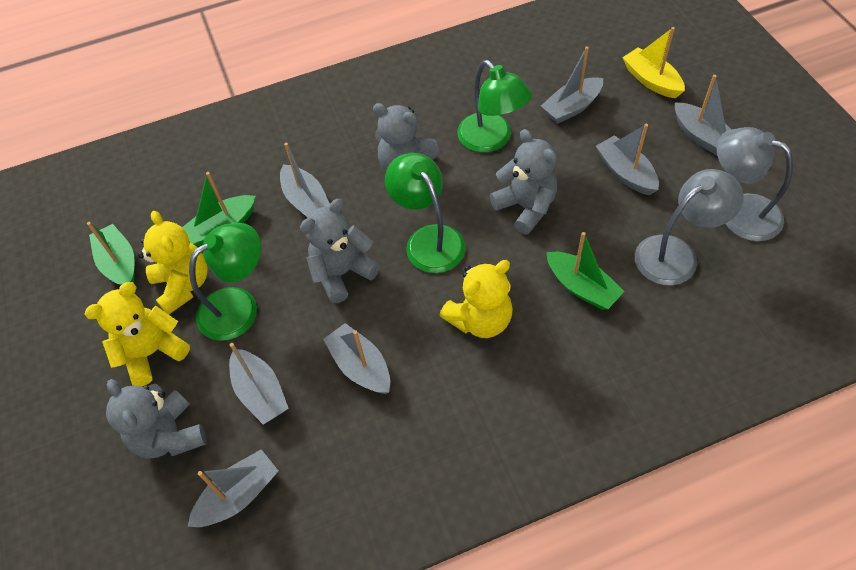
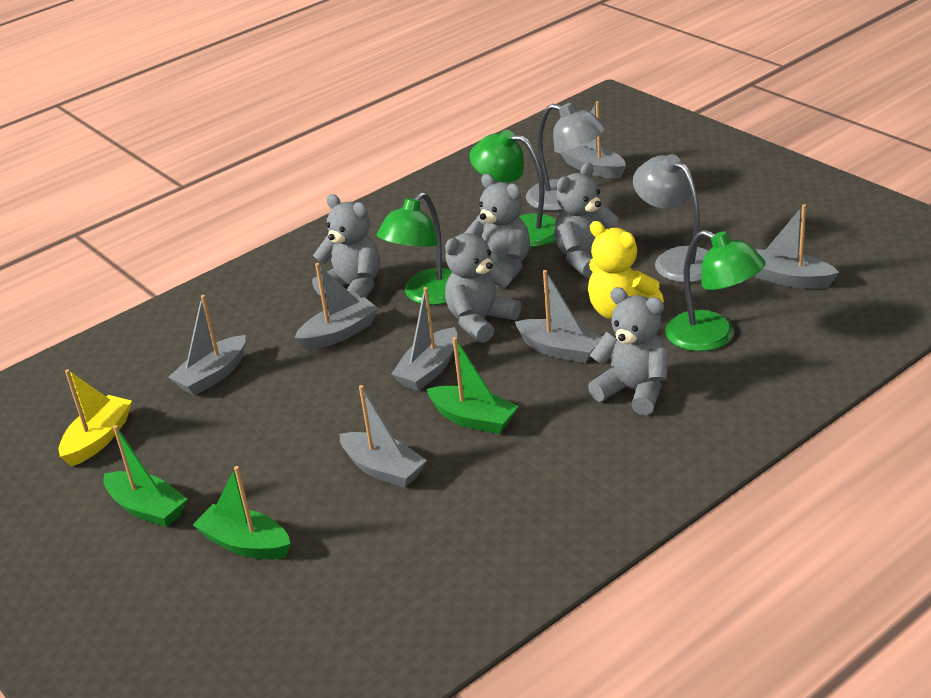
grey teddy bear: 4 -> 5
yellow teddy bear: 3 -> 1

